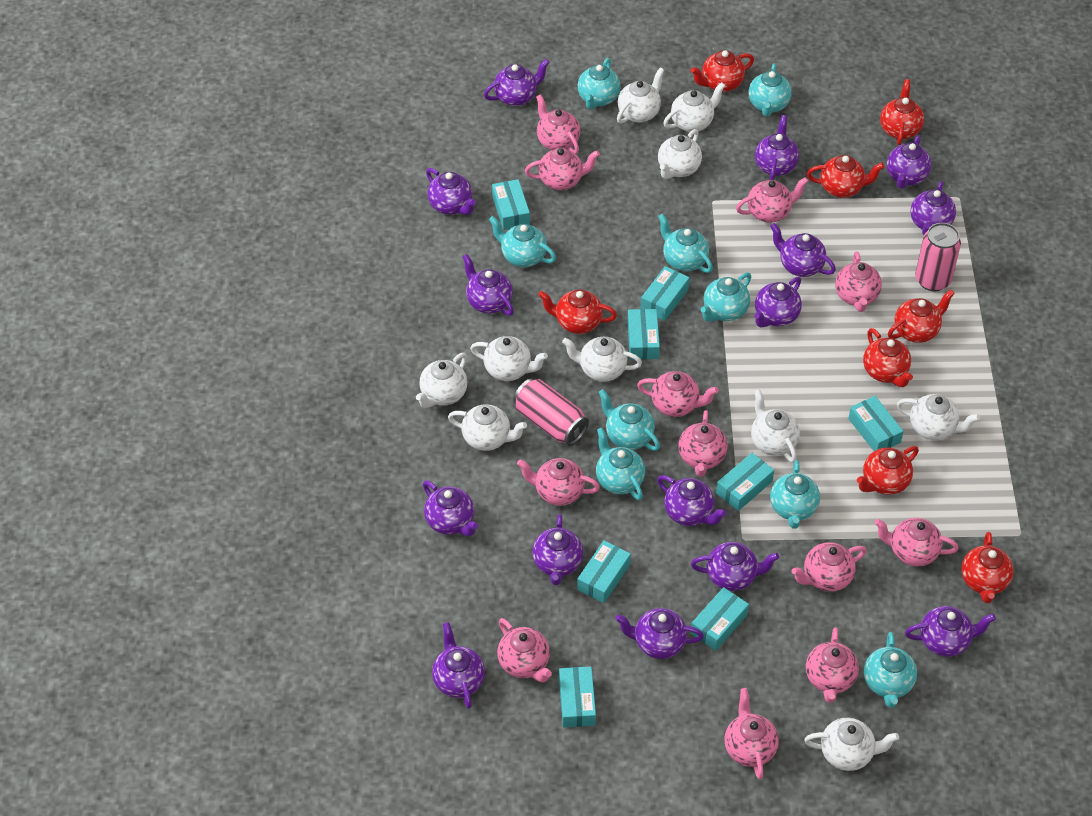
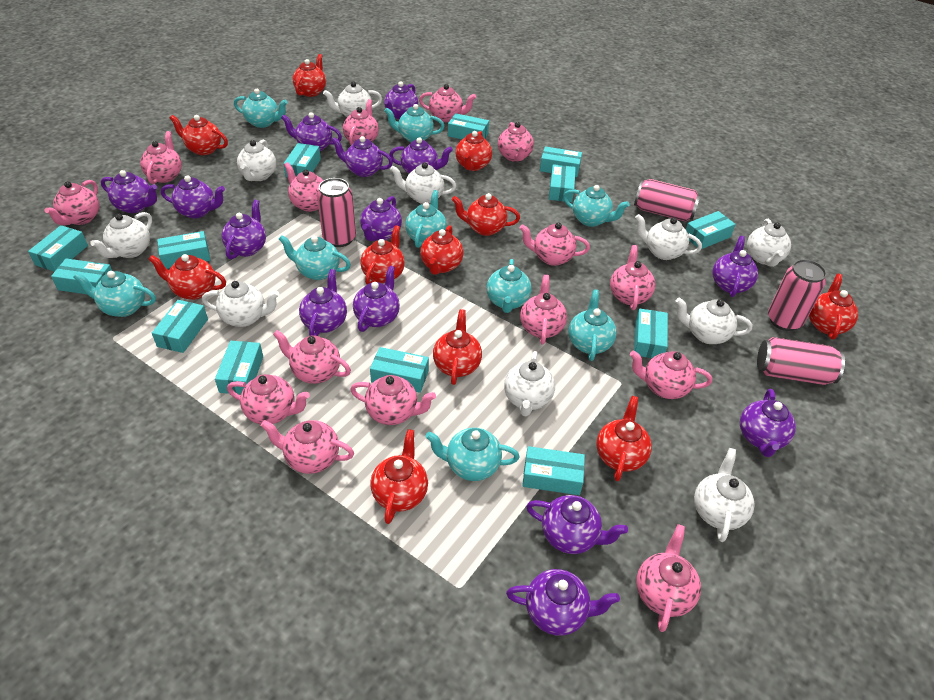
pink can: 2 -> 4
pink teapot: 12 -> 15
purple teapot: 15 -> 14
red teapot: 8 -> 11
turquoise box: 8 -> 13

